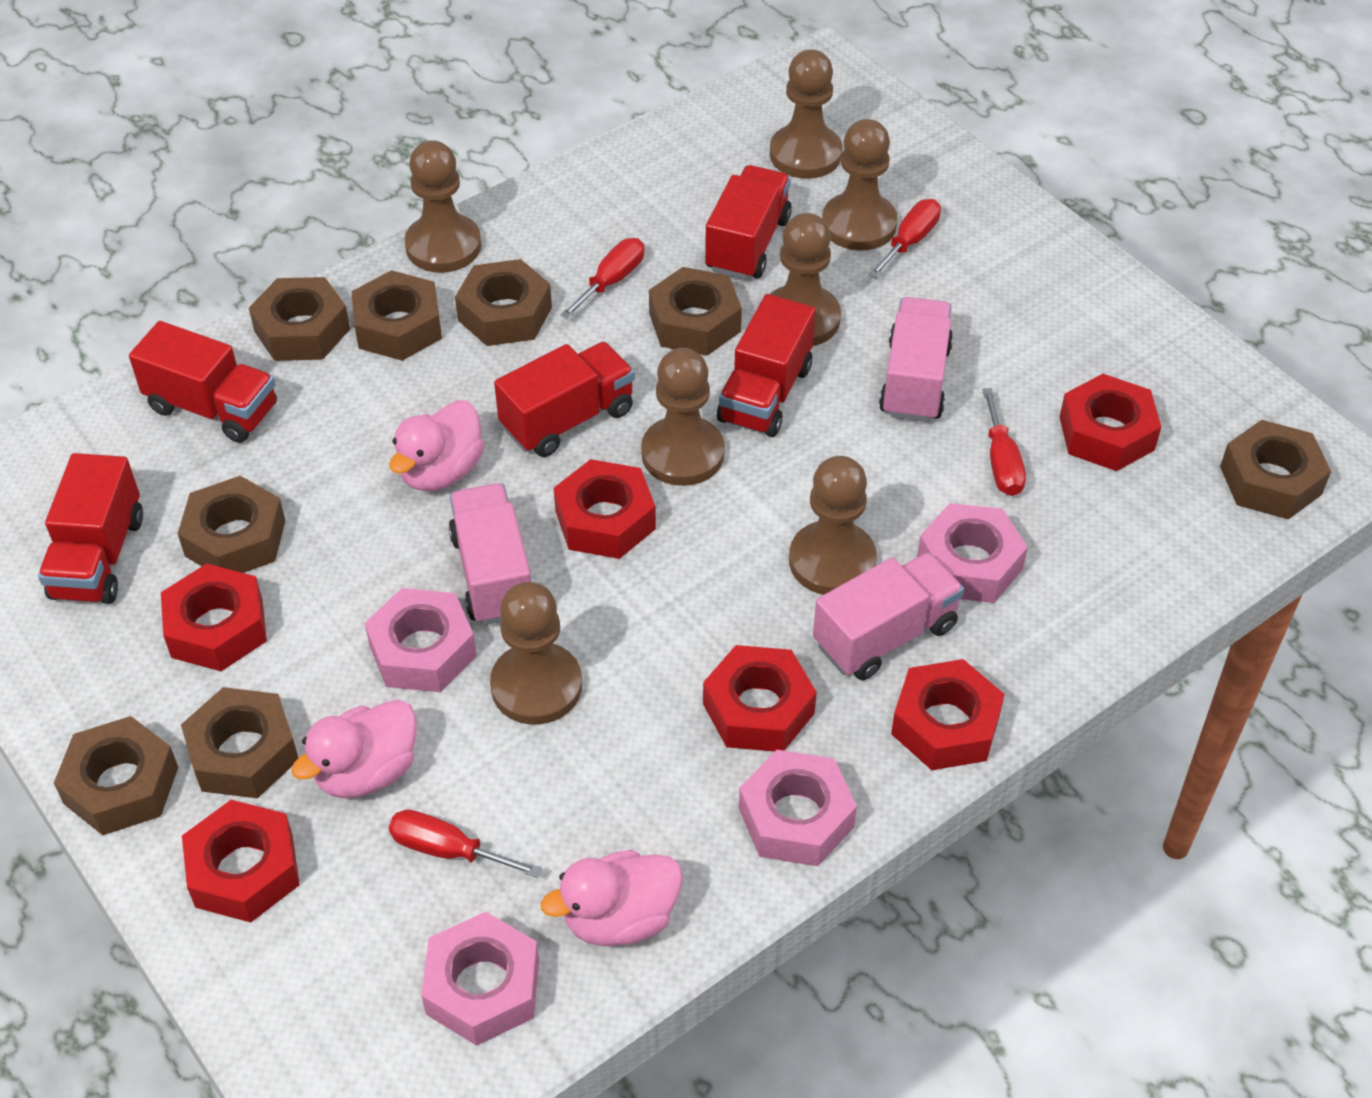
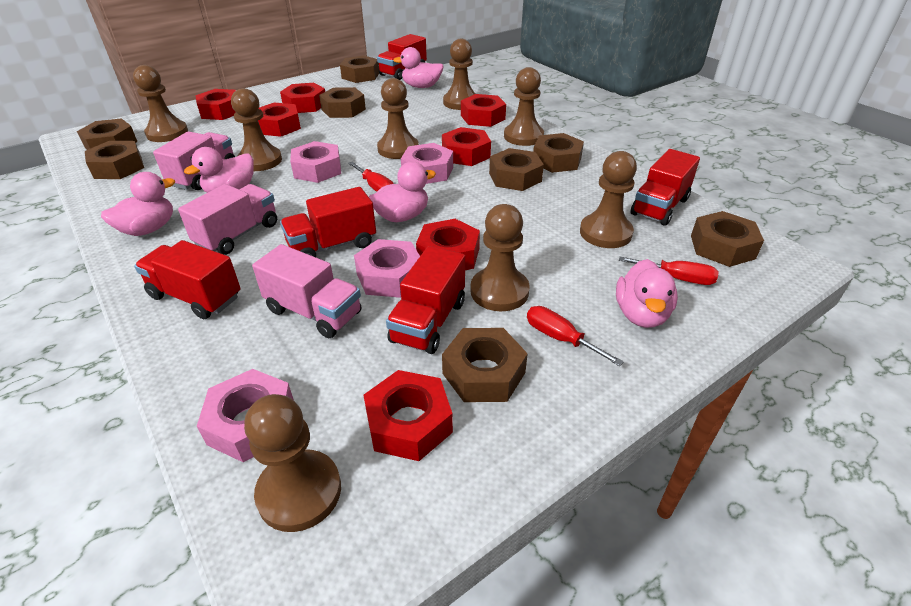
brown pawn: 7 -> 8
pink duck: 3 -> 5
red nut: 6 -> 7
red screwdriver: 4 -> 3

